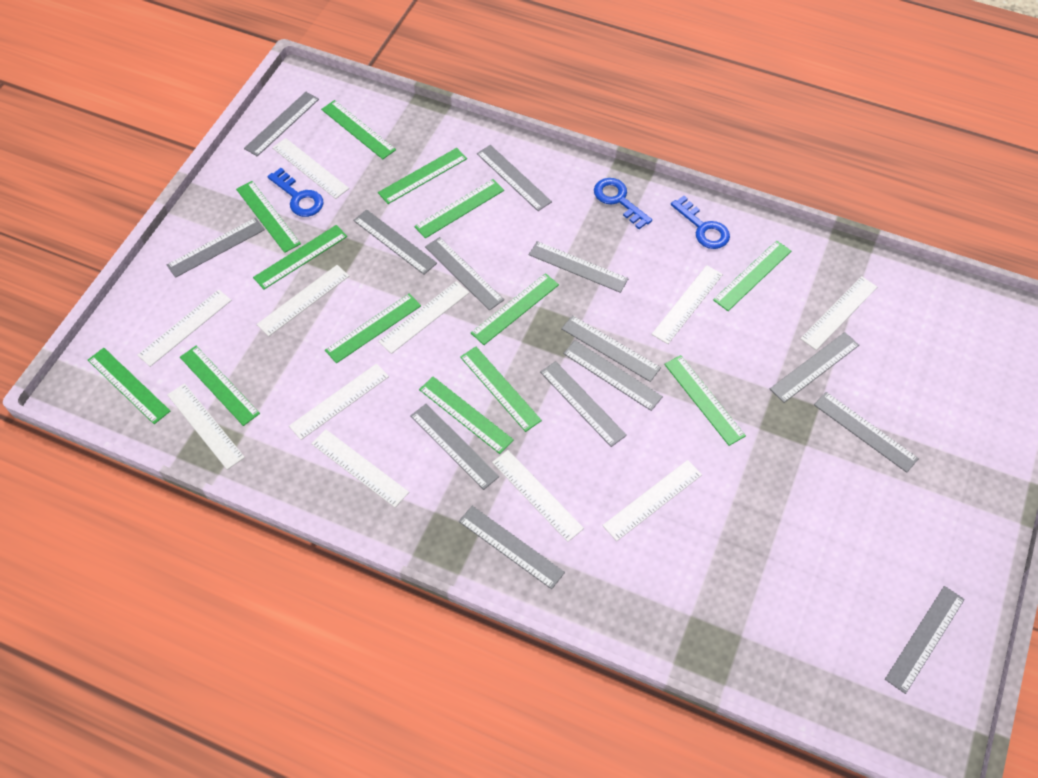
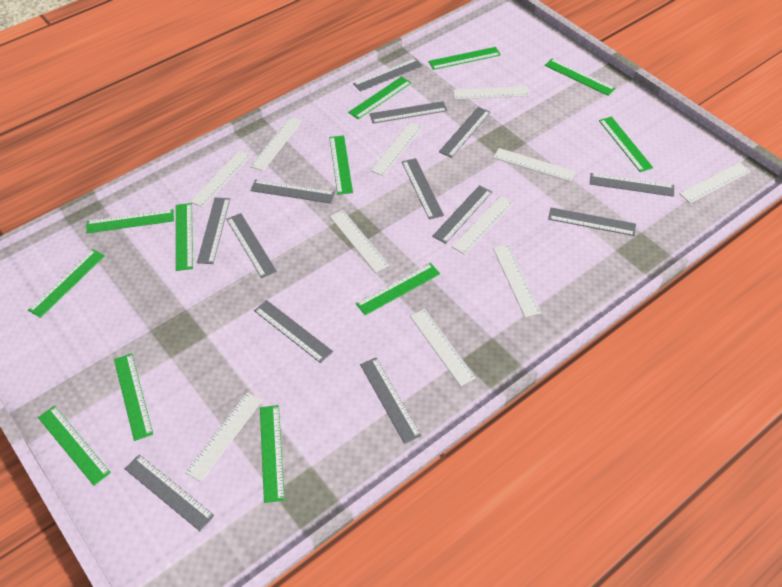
blue key: 3 -> 0
green ruler: 13 -> 12
grey ruler: 14 -> 13

